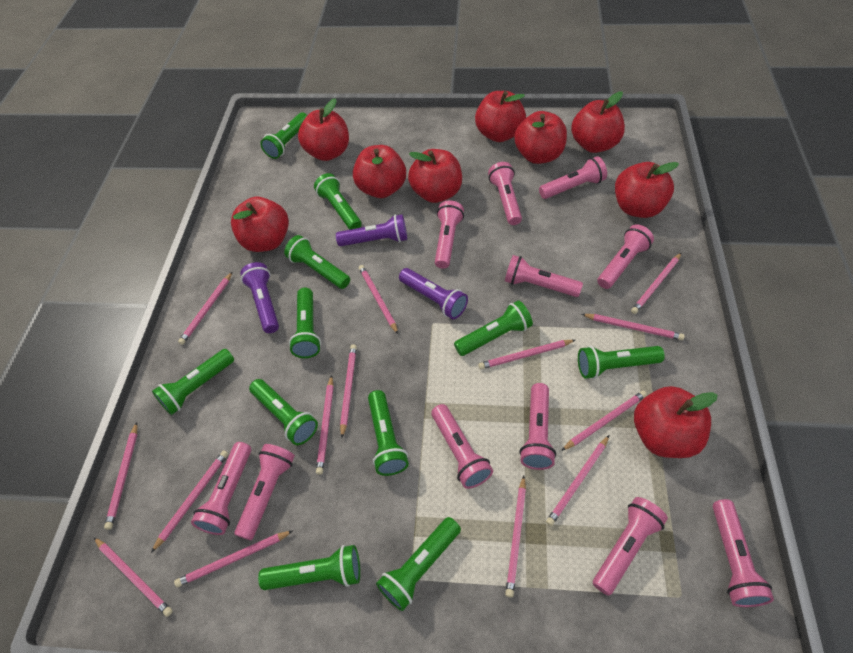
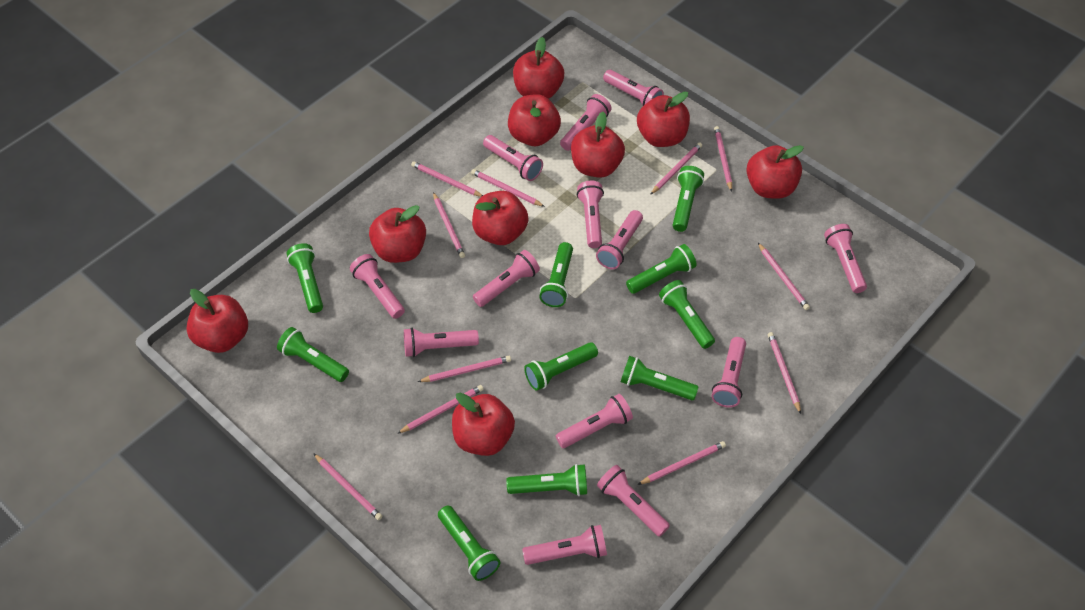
green flashlight: 11 -> 10
pink flashlight: 11 -> 13
pink pencil: 14 -> 11
purple flashlight: 3 -> 0

